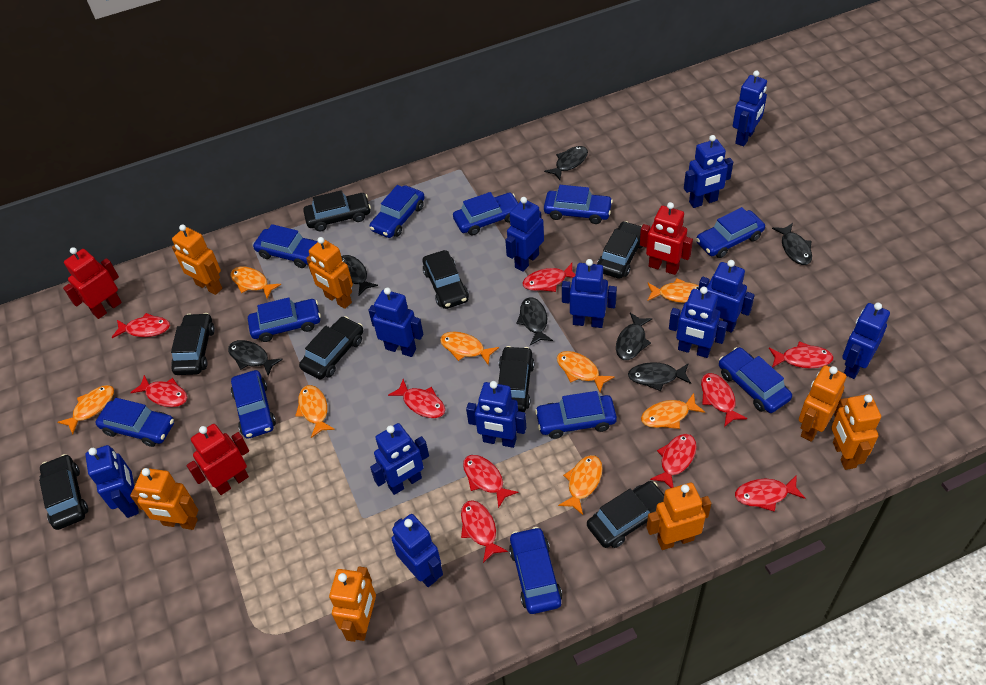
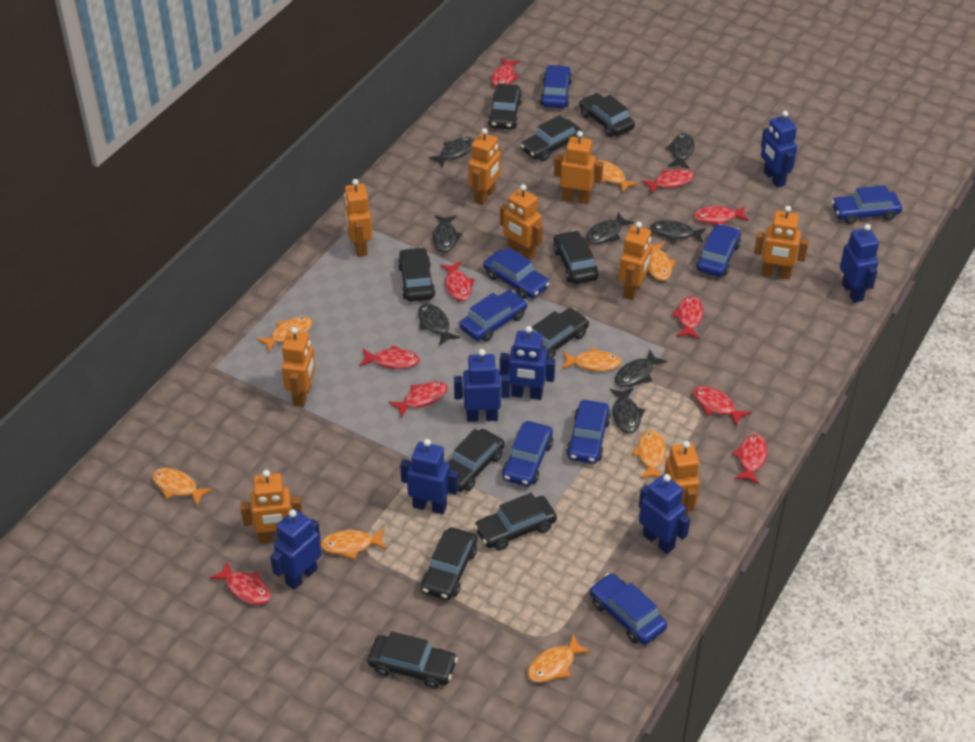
black car: 8 -> 10
black fish: 7 -> 8
blue car: 11 -> 8
blue robot: 12 -> 7
orange robot: 7 -> 9
red robot: 3 -> 0

